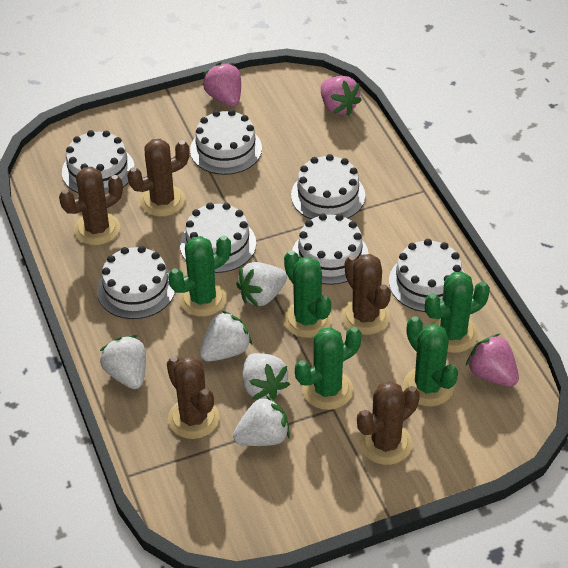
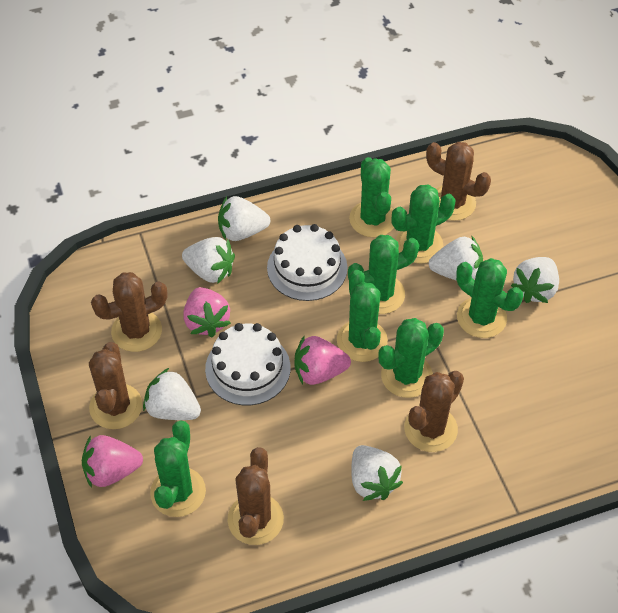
green cactus: 5 -> 7
white cake: 7 -> 2
white strawberry: 5 -> 6

